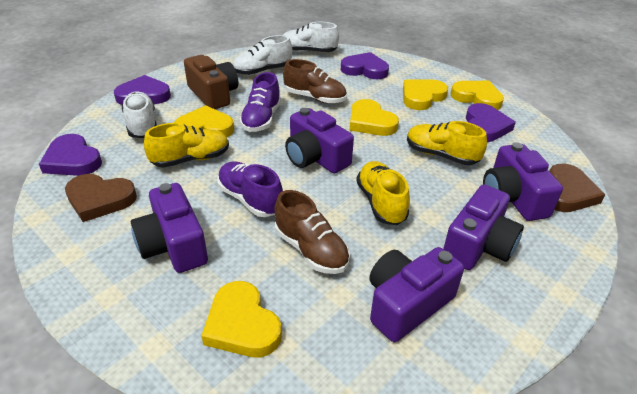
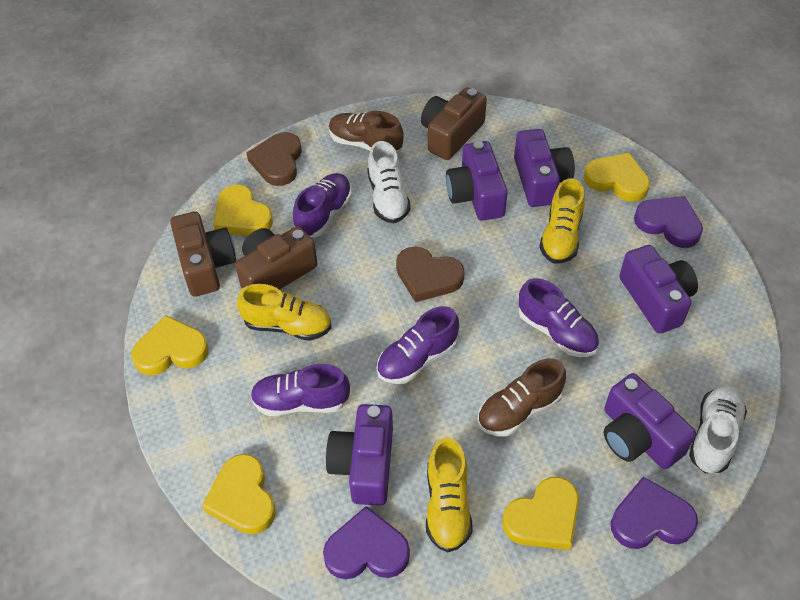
brown camera: 1 -> 3
purple heart: 4 -> 3
purple shoe: 2 -> 4
white shoe: 3 -> 2

